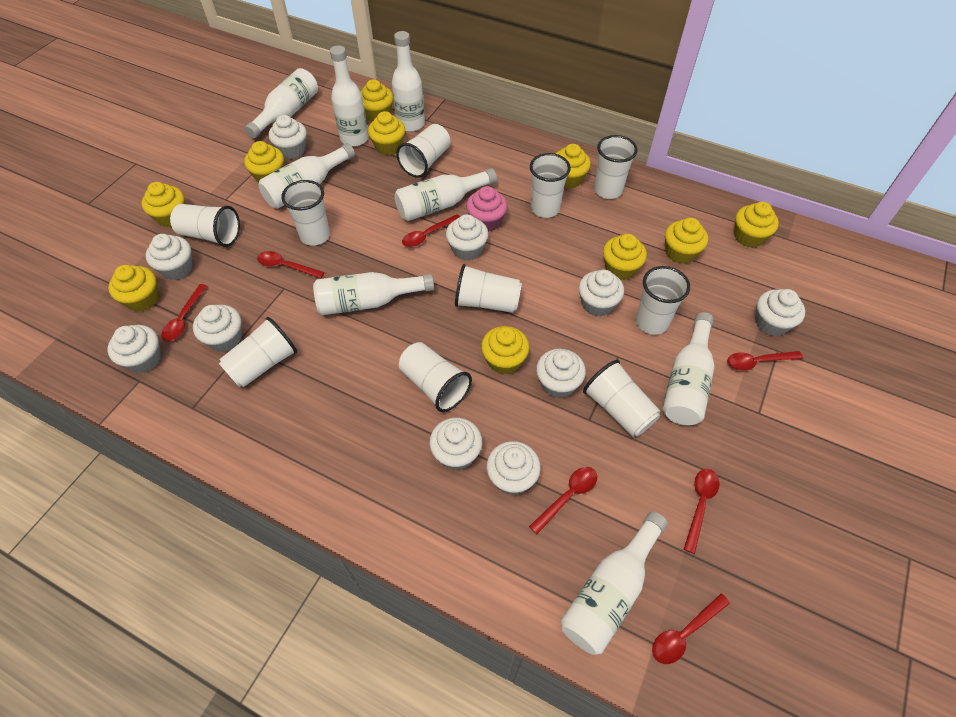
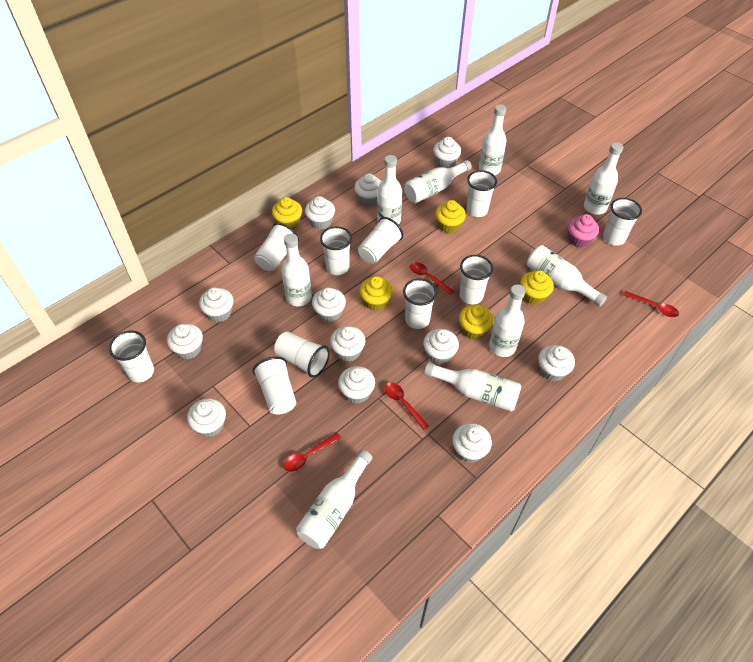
red spoon: 7 -> 4
white bottle: 8 -> 9
white cupcake: 10 -> 12
yellow cupcake: 10 -> 5

